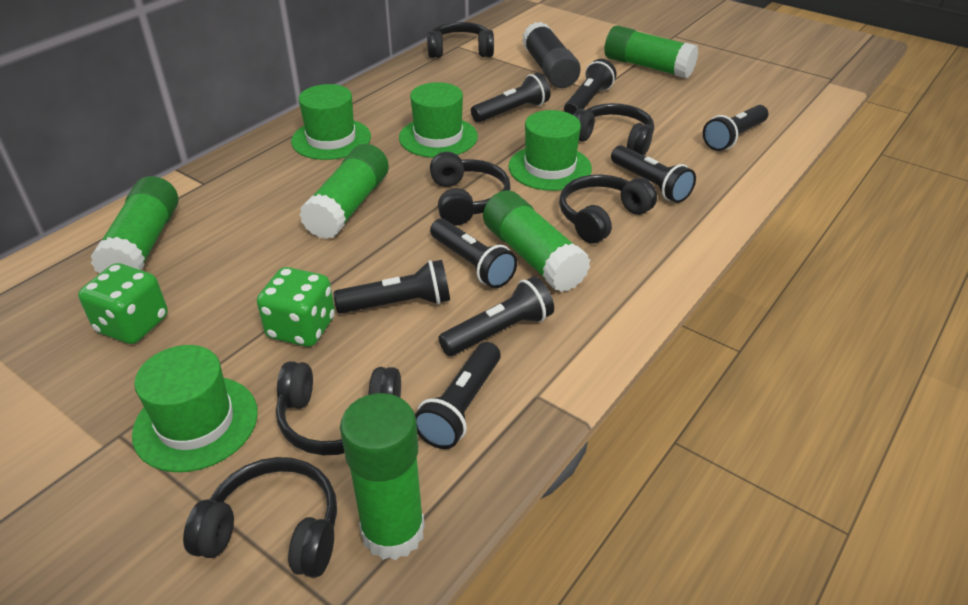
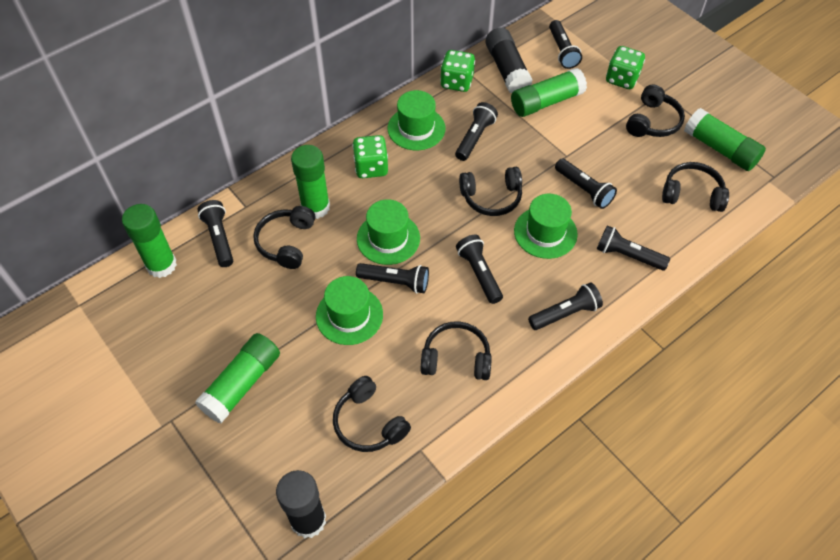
black glue stick: 1 -> 2
green dice: 2 -> 3

